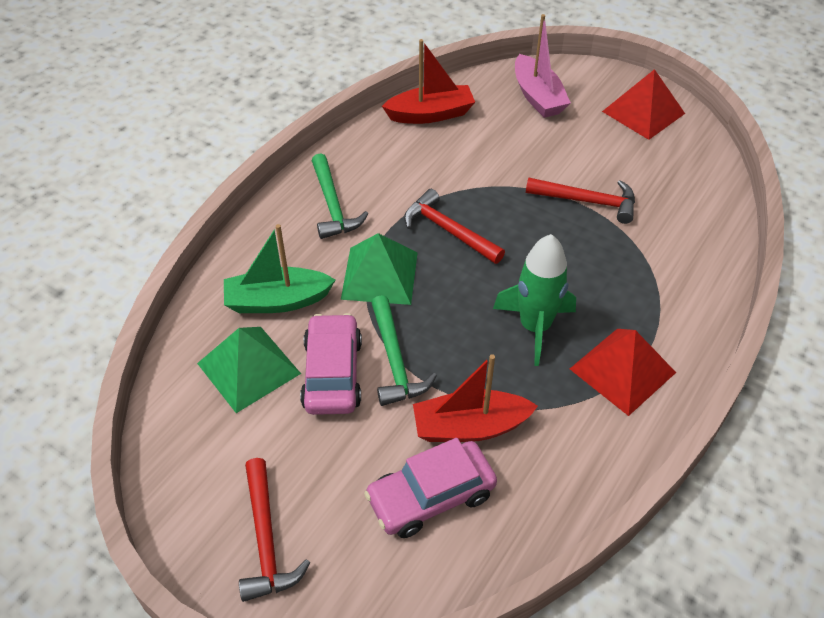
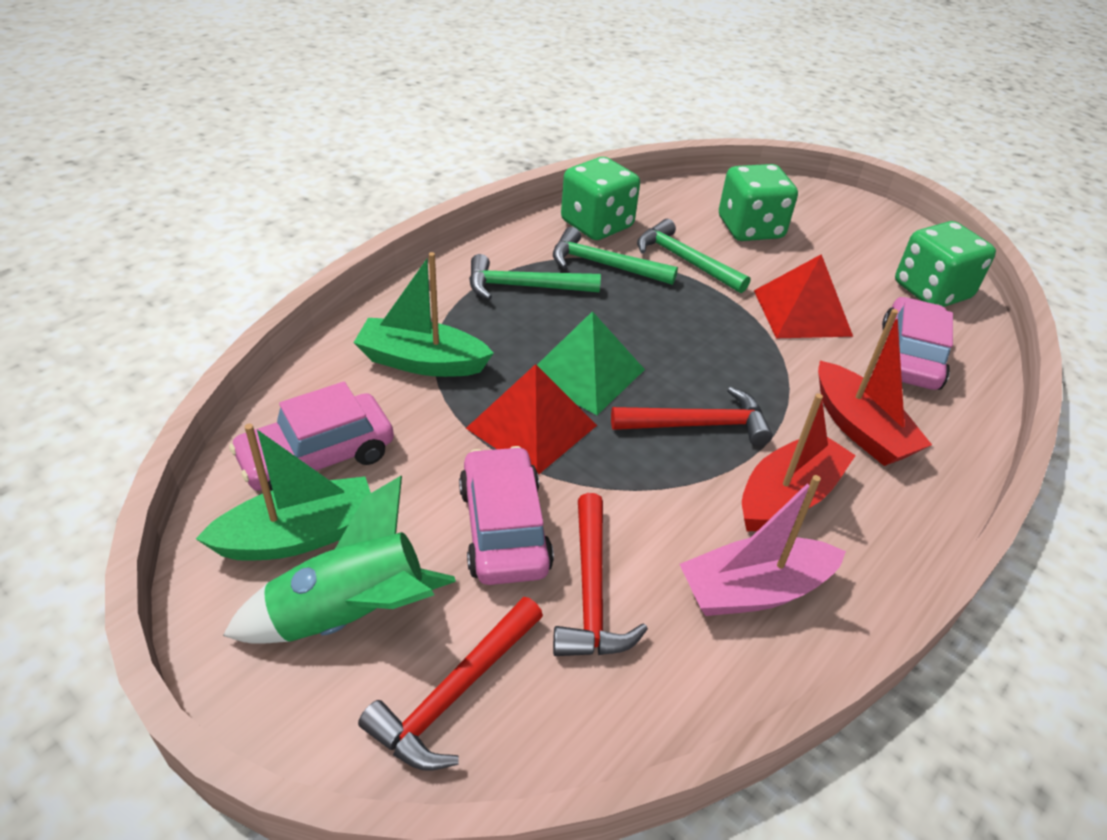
green boat: 1 -> 2
green dice: 0 -> 3
green hammer: 2 -> 3
green pyramid: 2 -> 1
pink car: 2 -> 3

